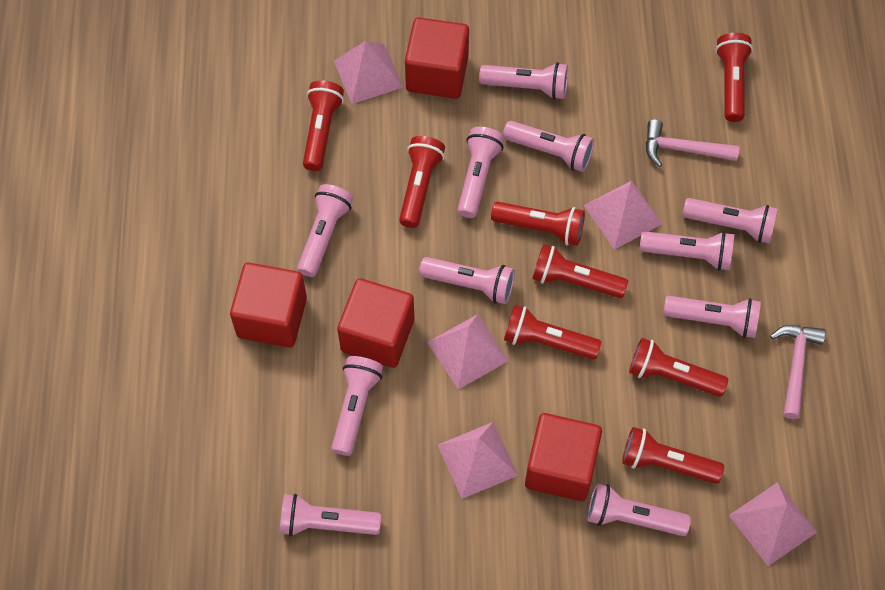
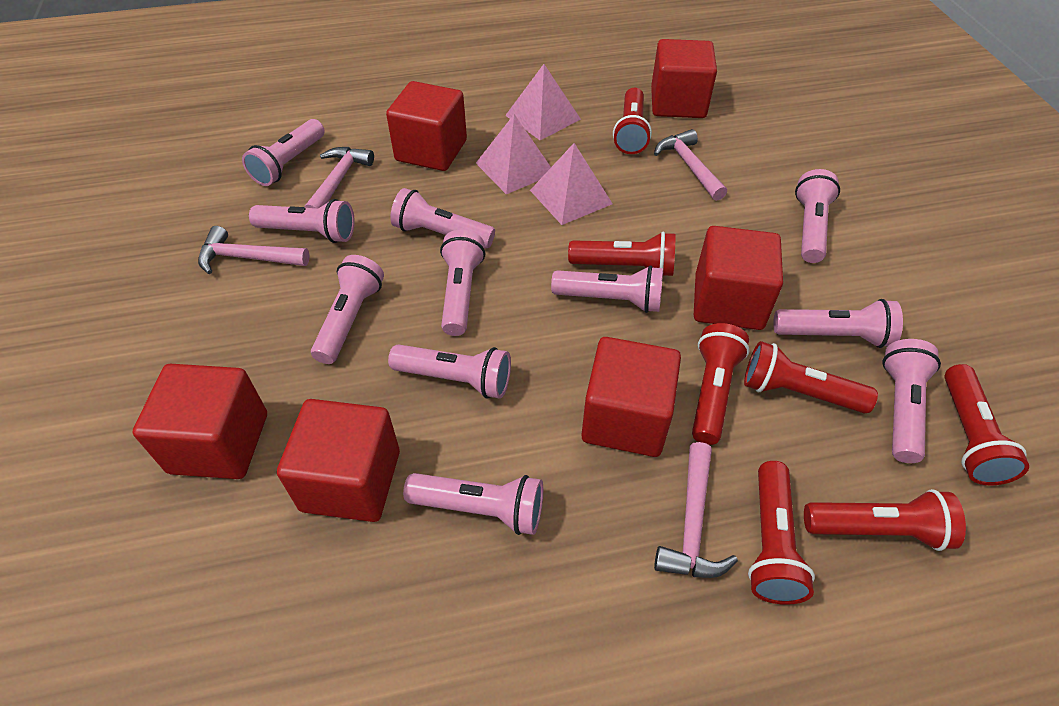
pink hammer: 2 -> 4
pink pyramid: 5 -> 3
red cube: 4 -> 6
red flashlight: 8 -> 7

